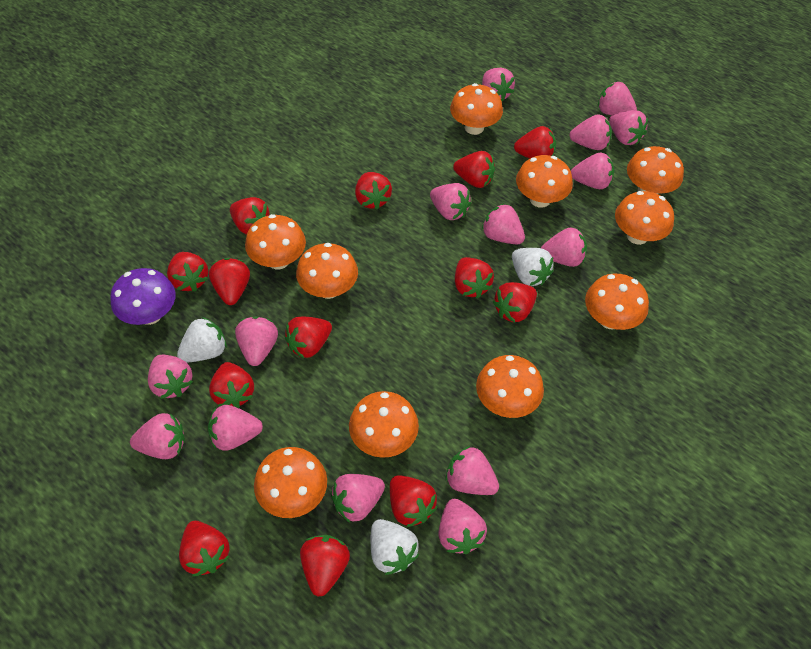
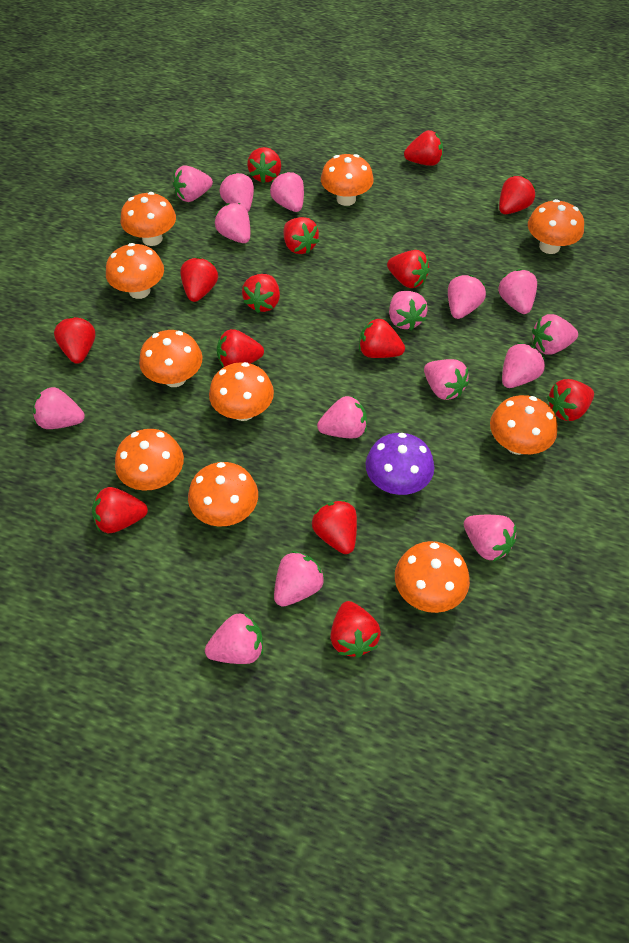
red strawberry: 13 -> 14
white strawberry: 3 -> 0

